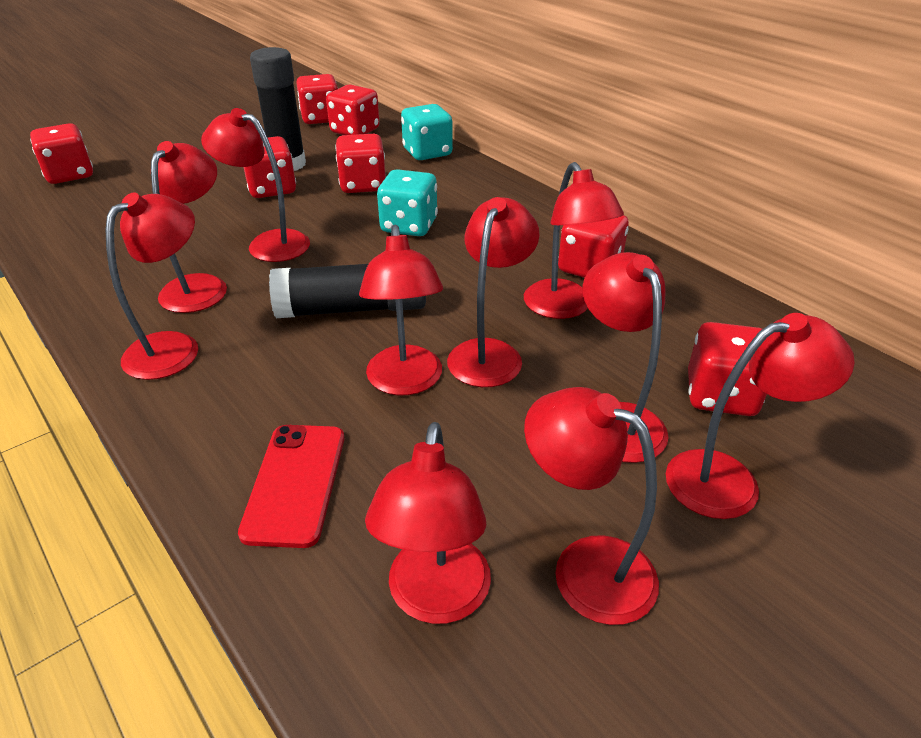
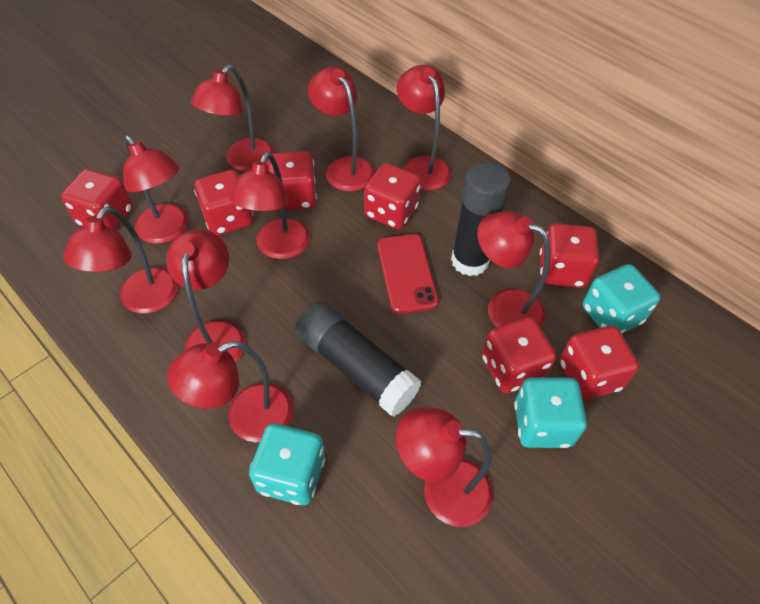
turquoise dice: 2 -> 3

